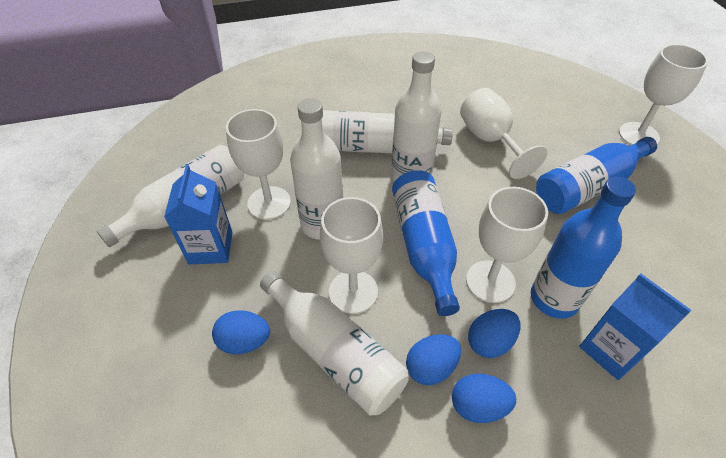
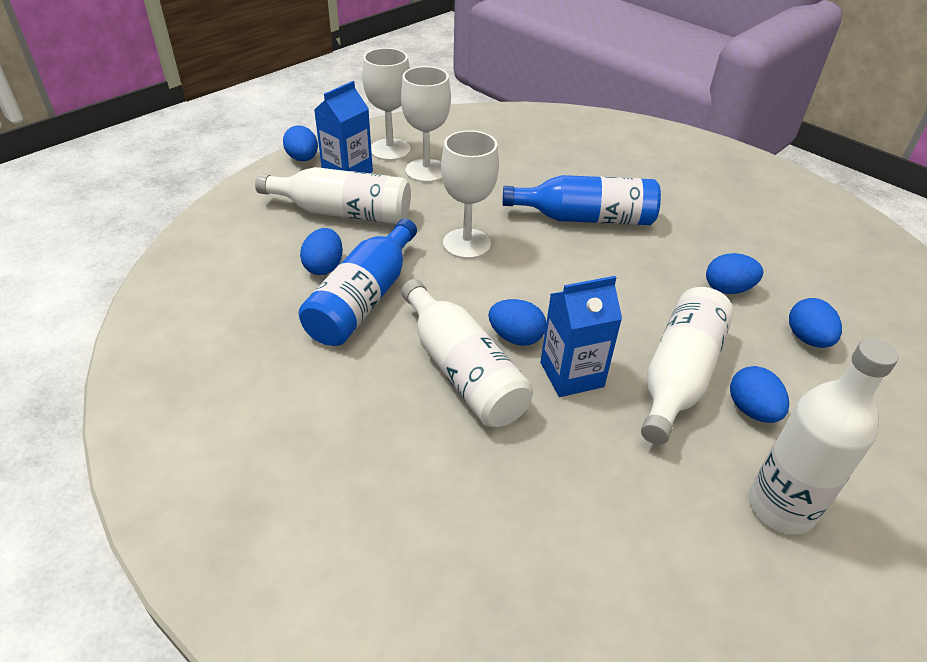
blue bottle: 3 -> 2
blue egg: 4 -> 6
white bottle: 5 -> 4
white goblet: 5 -> 3

